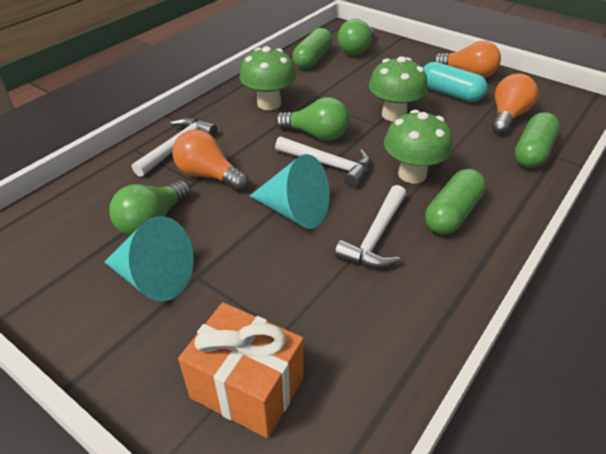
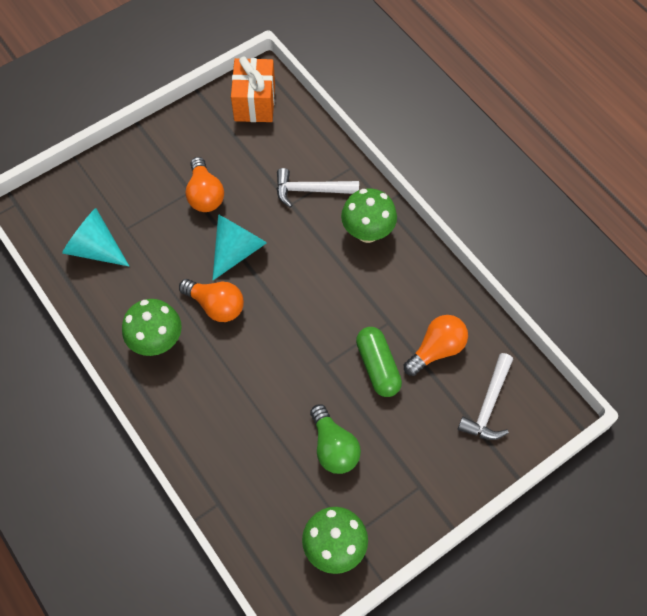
green capsule: 3 -> 1
green light bulb: 3 -> 1
turquoise capsule: 1 -> 0
white hammer: 3 -> 2

